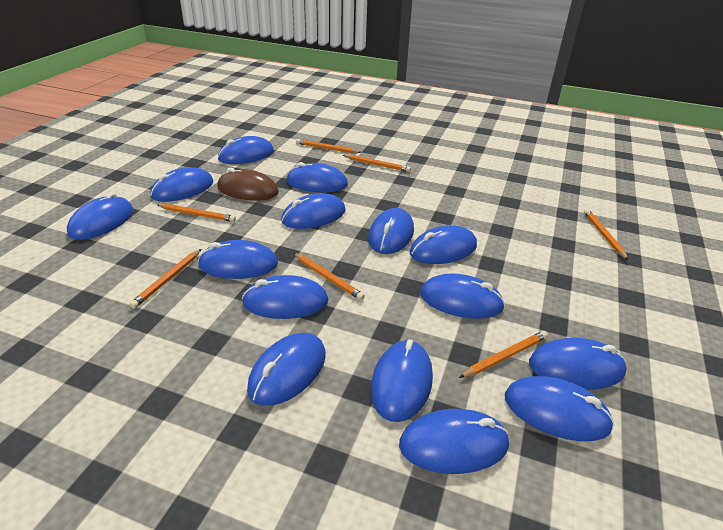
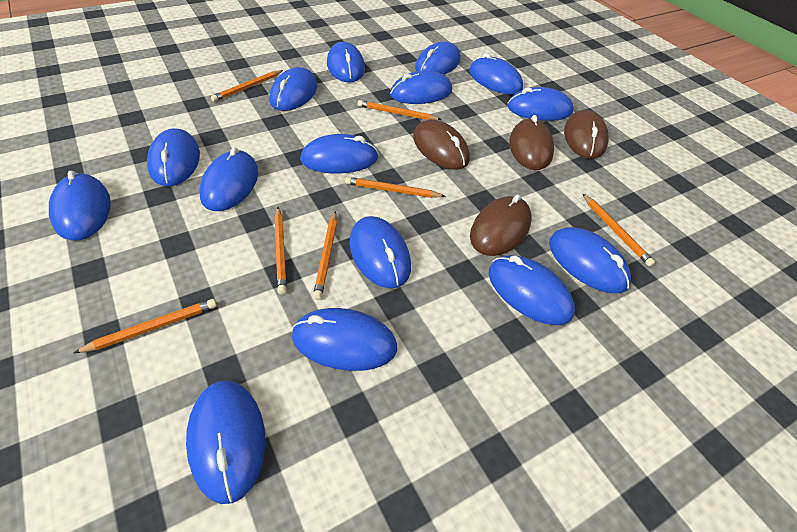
brown mouse: 1 -> 4

